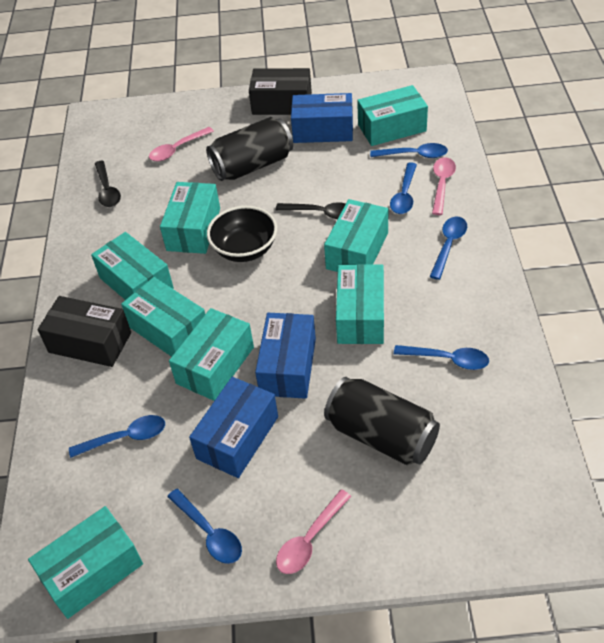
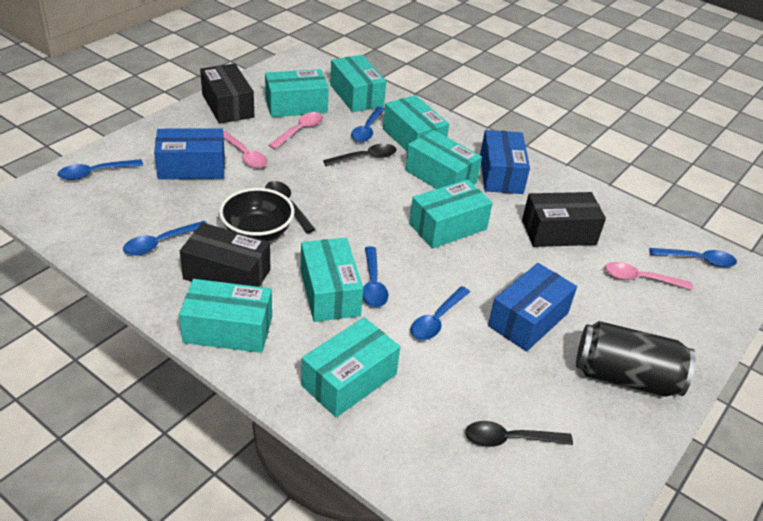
black box: 2 -> 3
black can: 2 -> 1
black spoon: 2 -> 3

